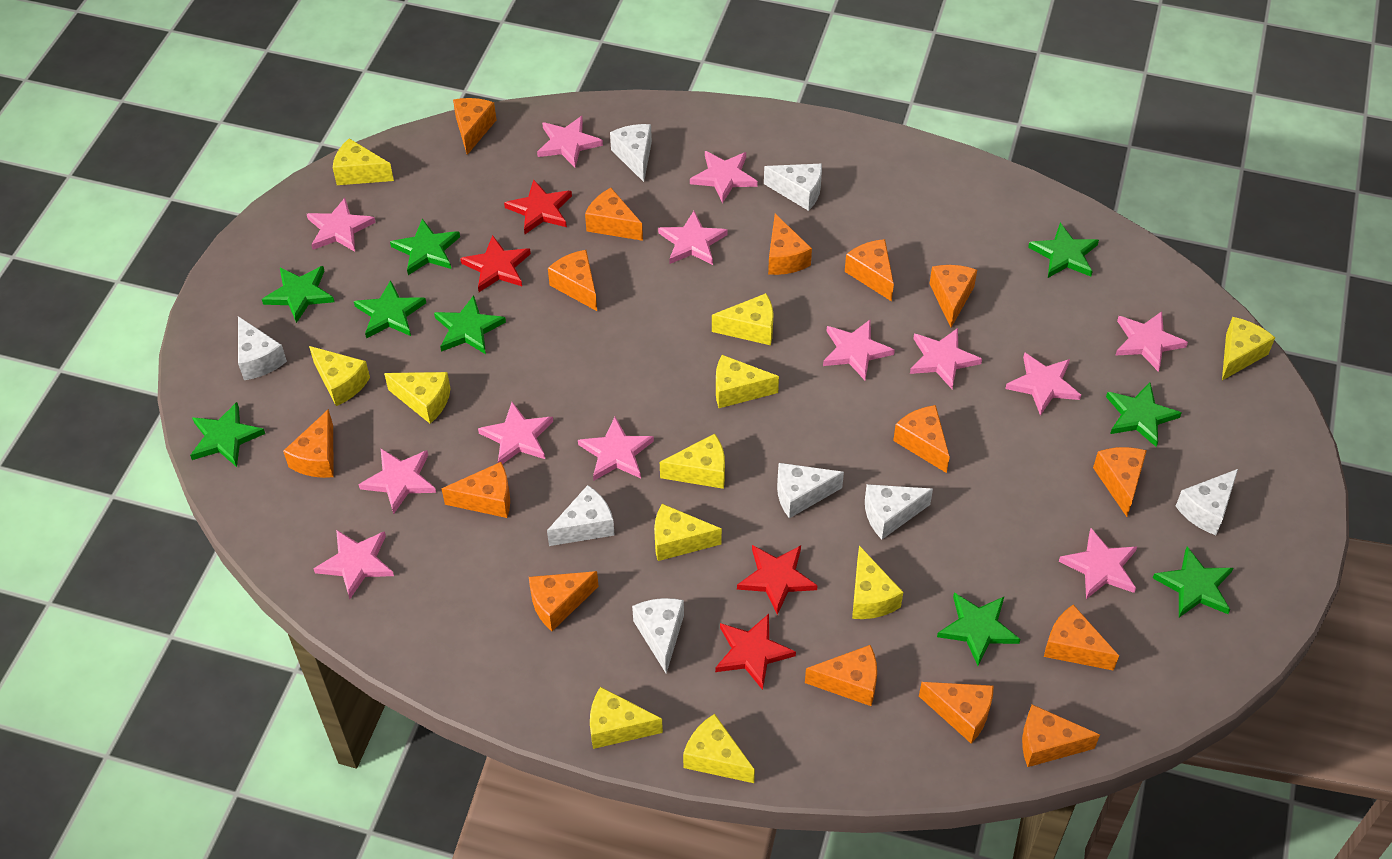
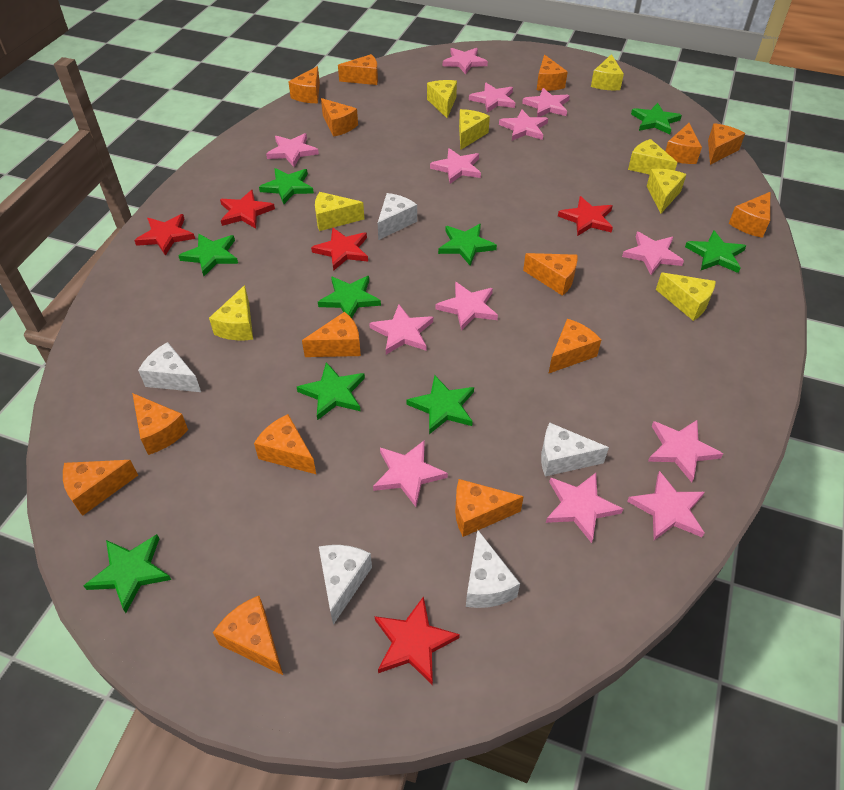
red star: 4 -> 5
white cheese: 8 -> 5
yellow cheese: 11 -> 8

